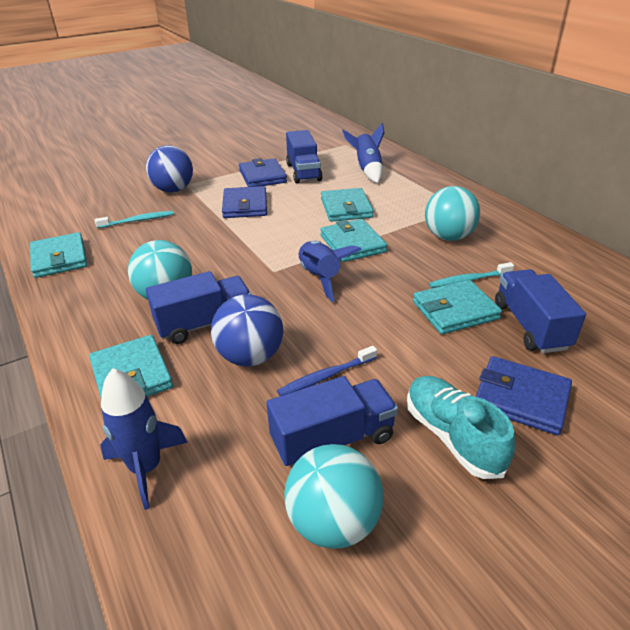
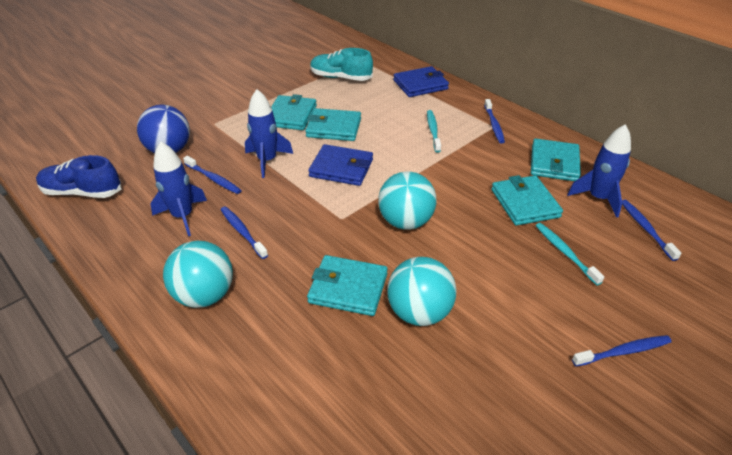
blue ball: 2 -> 1
blue shoe: 0 -> 1
blue toothbrush: 1 -> 5
blue truck: 4 -> 0
blue wallet: 3 -> 2

